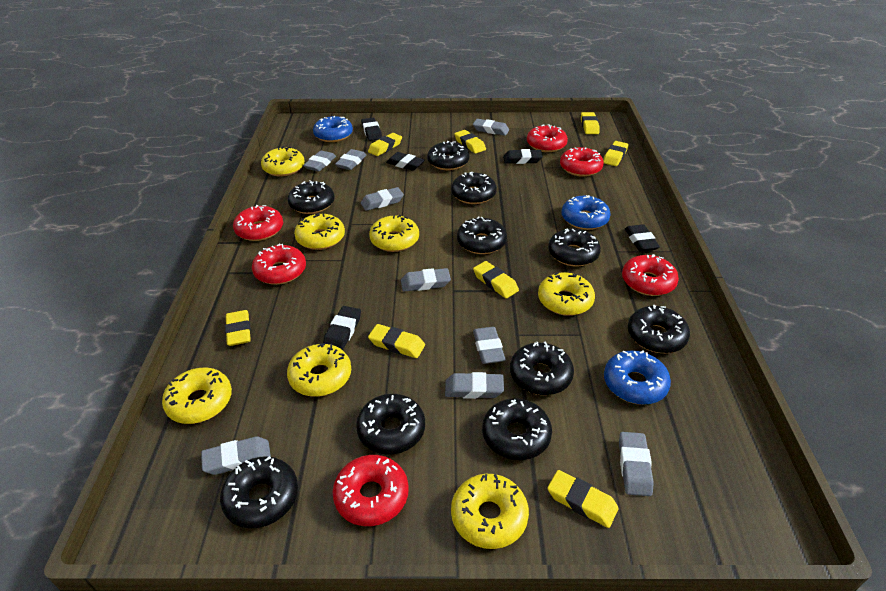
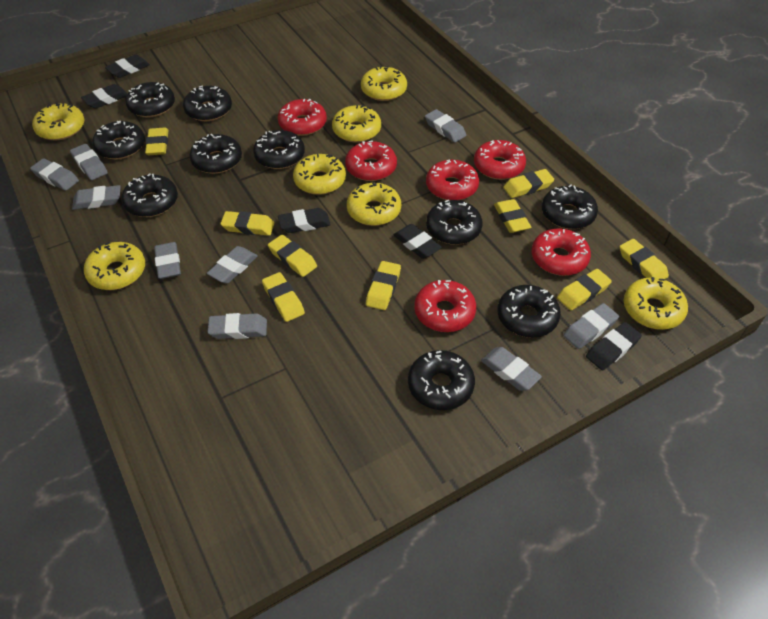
blue donut: 3 -> 0
yellow eraser: 8 -> 9

